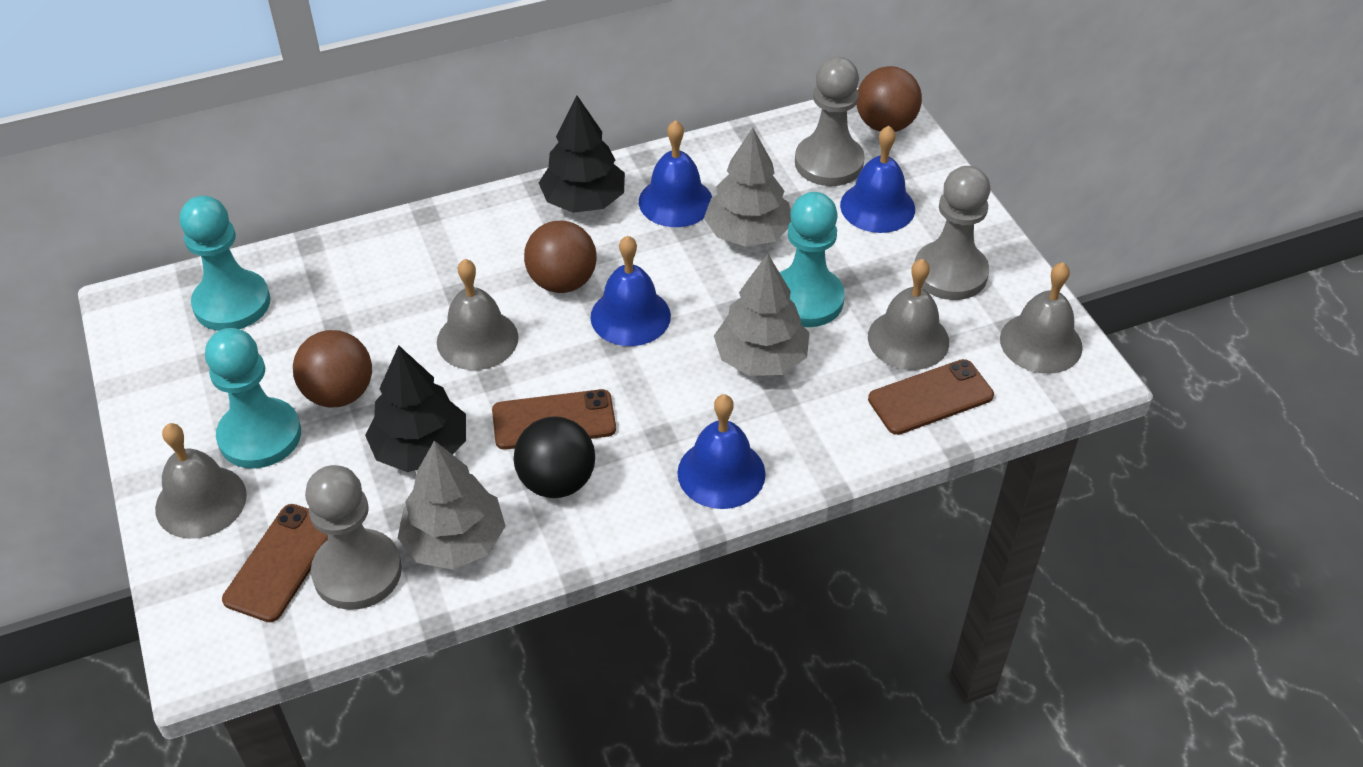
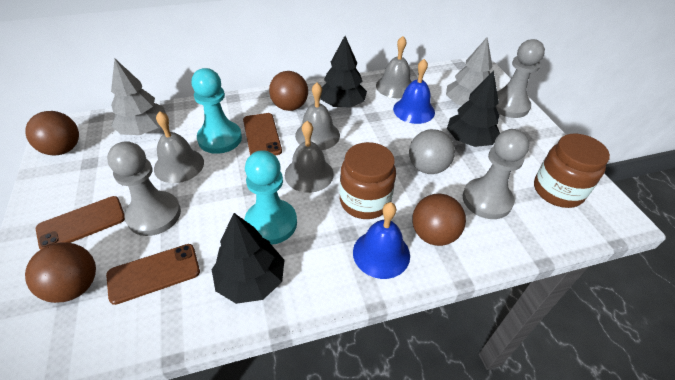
black ball: 1 -> 0
black tree: 2 -> 3
blue bell: 4 -> 2
brown ball: 3 -> 4
brown jar: 0 -> 2
grey ball: 0 -> 1
grey tree: 3 -> 2
turquoise pawn: 3 -> 2

